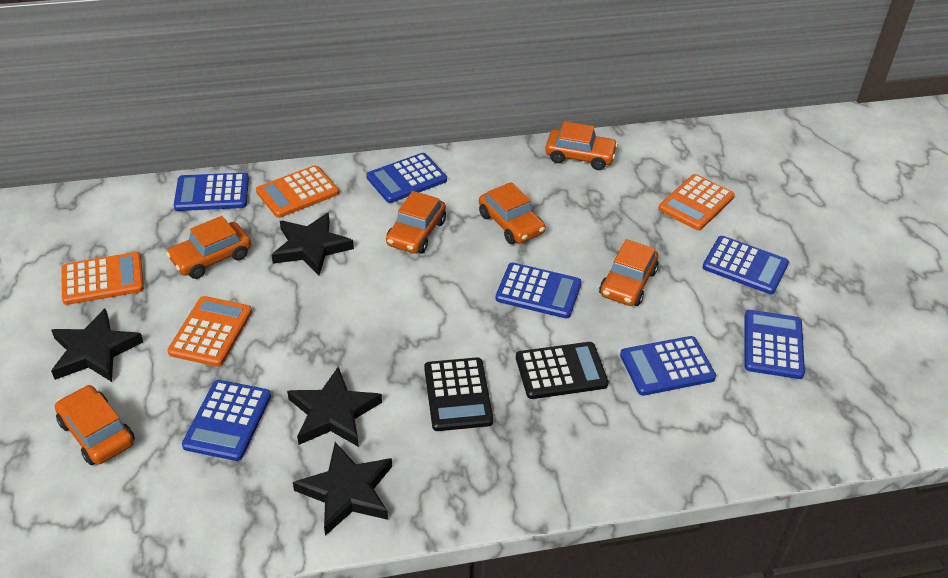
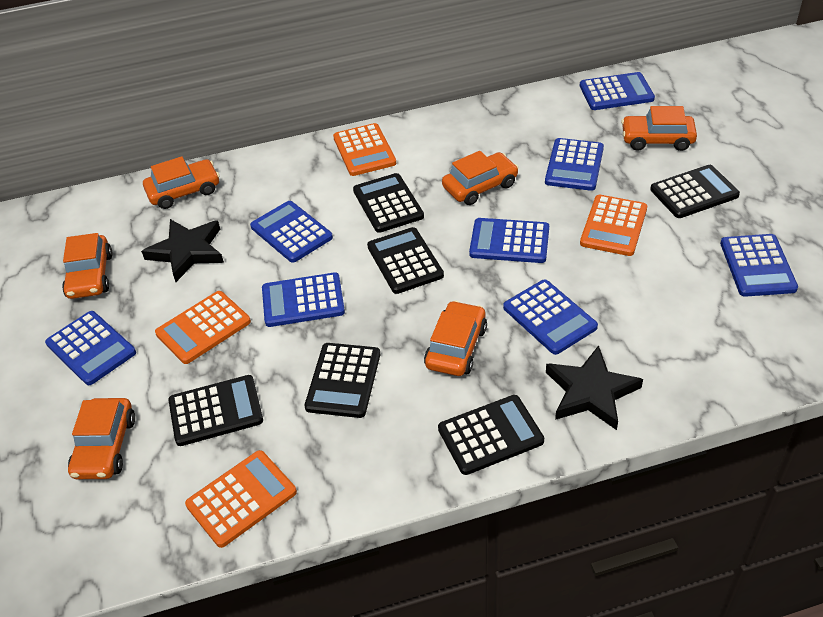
black calculator: 2 -> 6
black star: 4 -> 2
blue calculator: 7 -> 8

